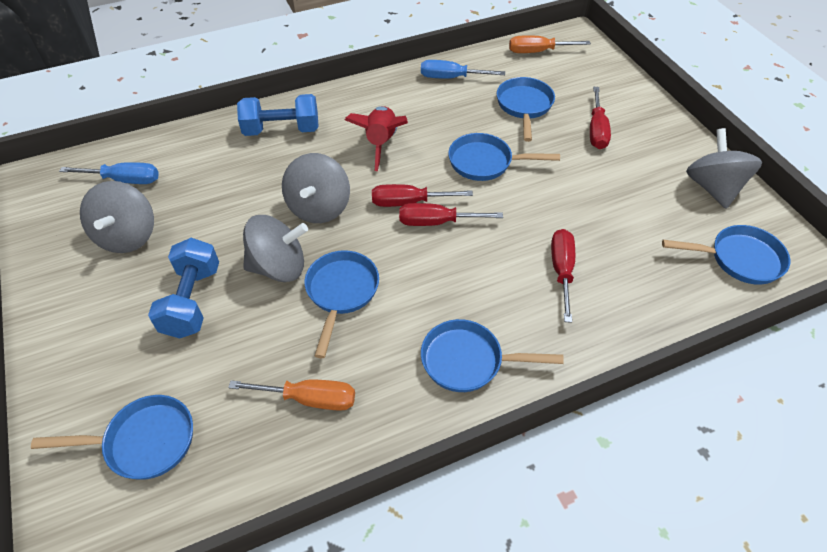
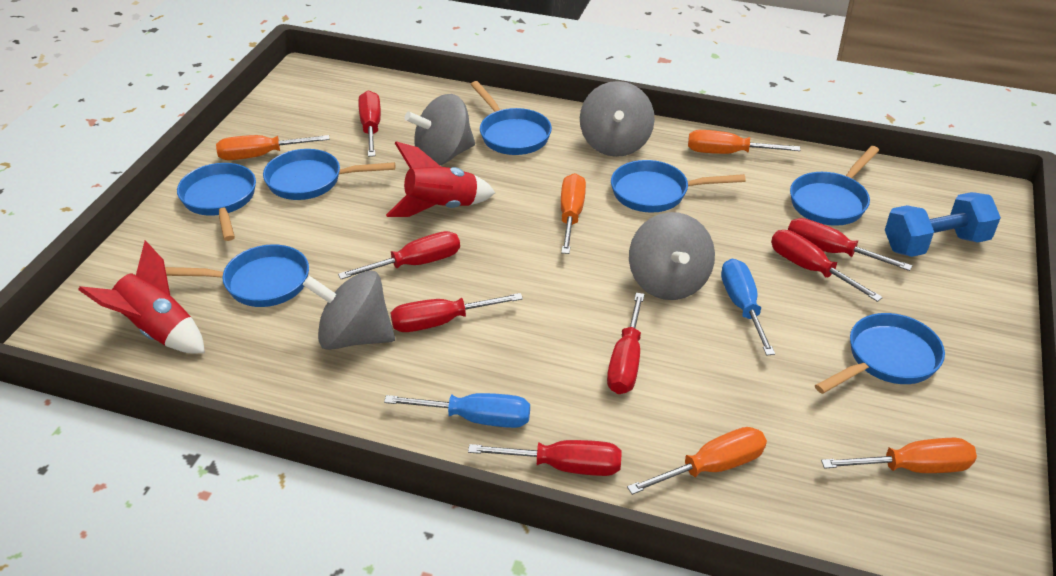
blue dumbbell: 2 -> 1
blue pan: 6 -> 7
orange screwdriver: 2 -> 5
red rocket: 1 -> 2
red screwdriver: 4 -> 7

